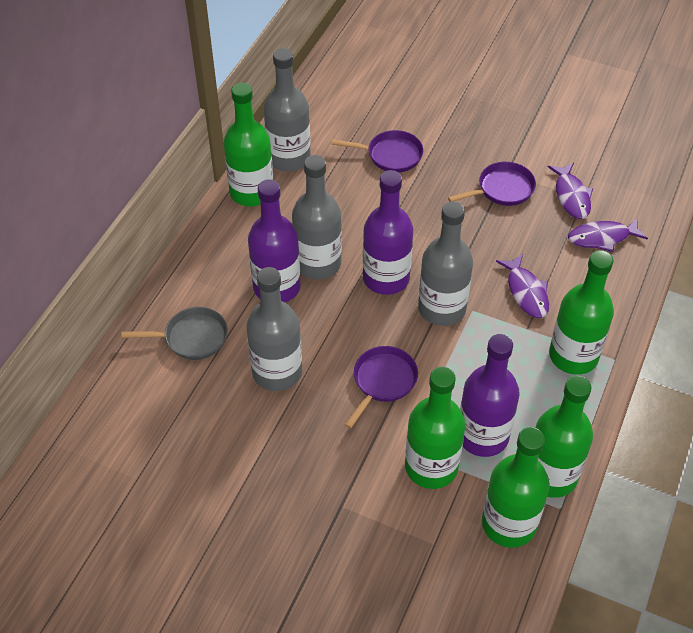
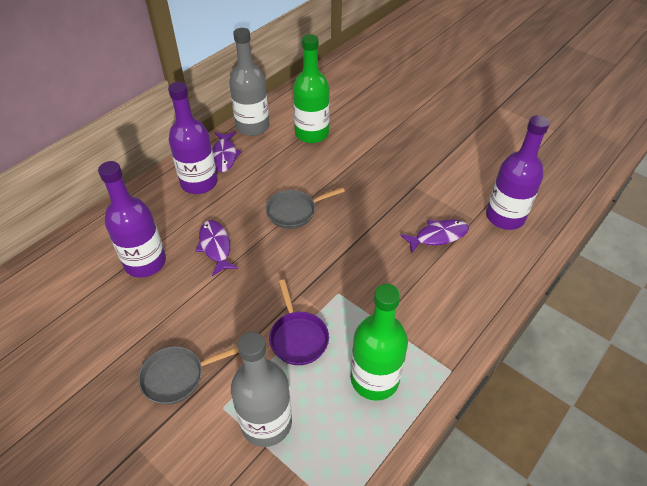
green bottle: 5 -> 2
grey bottle: 4 -> 2
grey pan: 1 -> 2
purple pan: 3 -> 1

